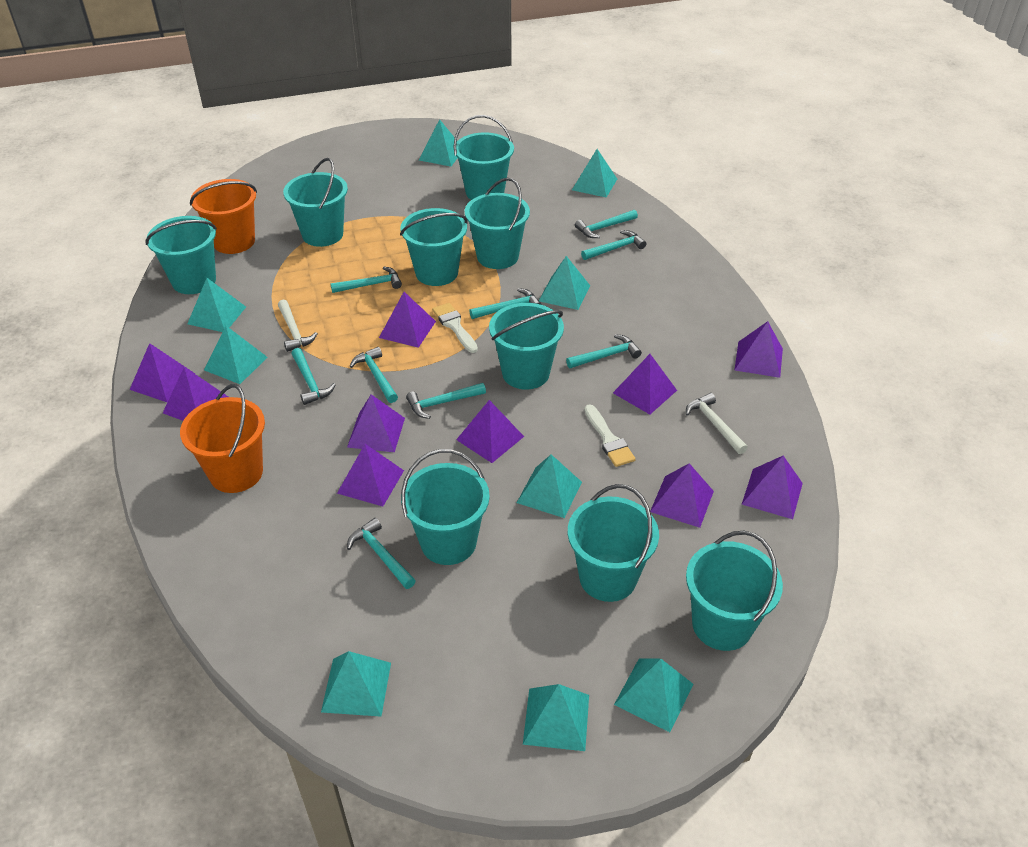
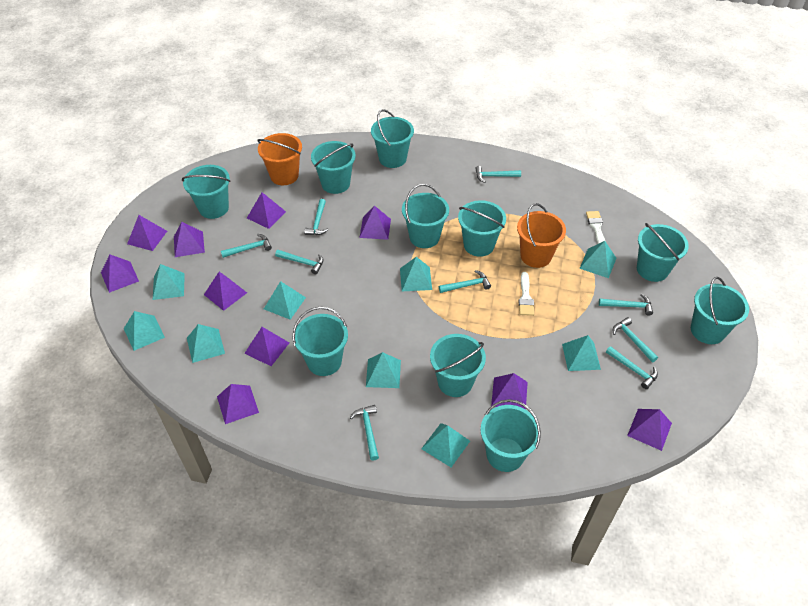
turquoise bucket: 9 -> 10
white hammer: 2 -> 0

